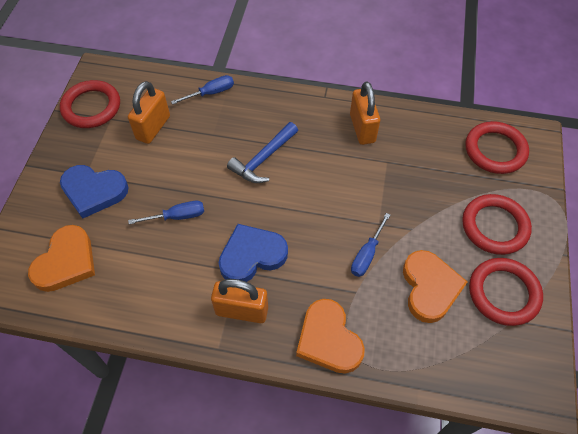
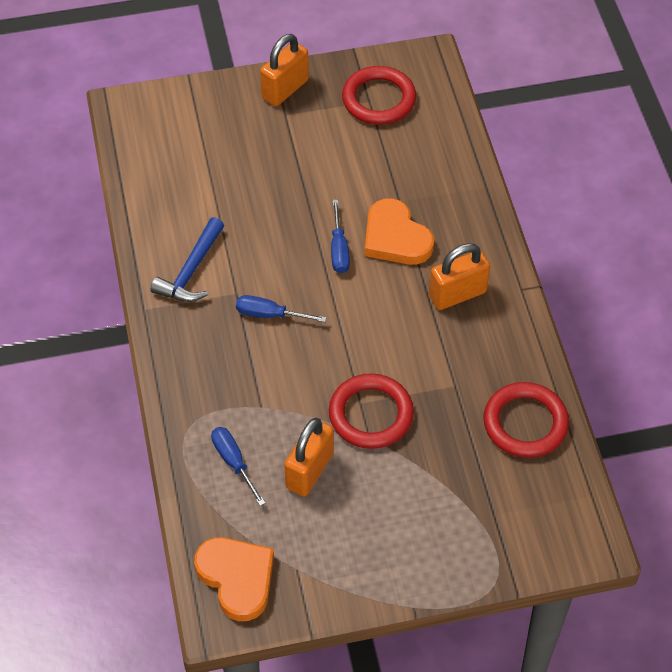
blue heart: 2 -> 0
orange heart: 3 -> 2
red ring: 4 -> 3

